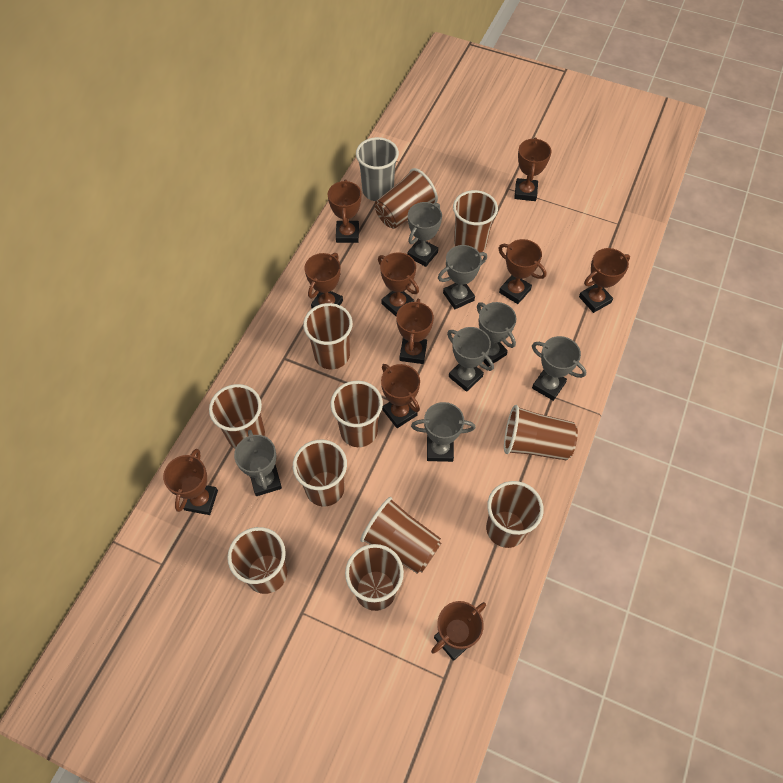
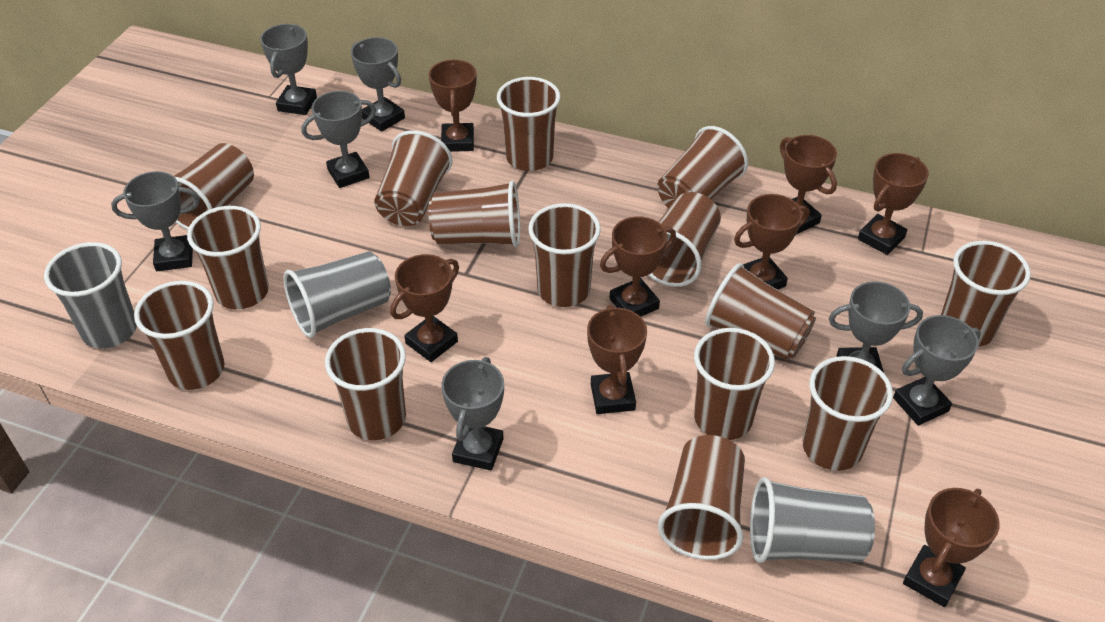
brown cup: 11 -> 15
brown trophy: 10 -> 8
grey cup: 1 -> 3

